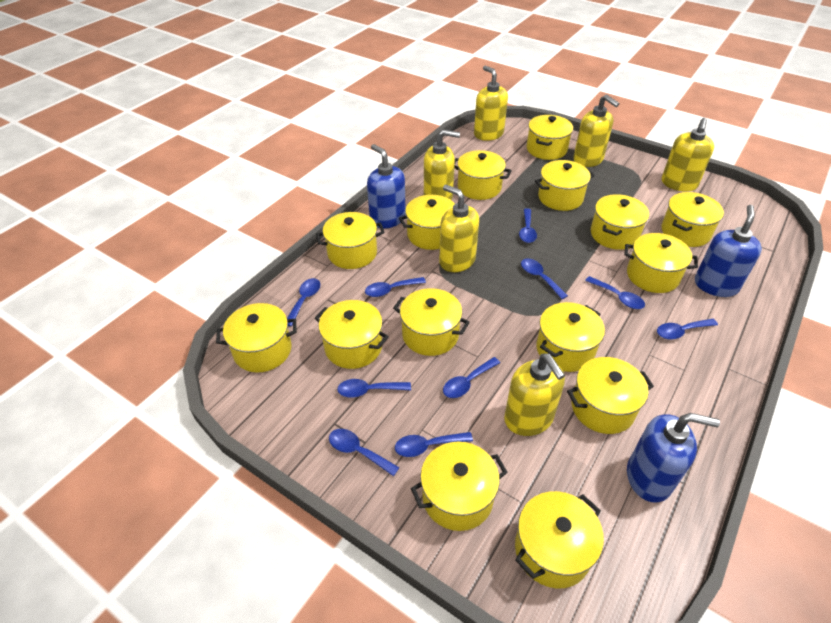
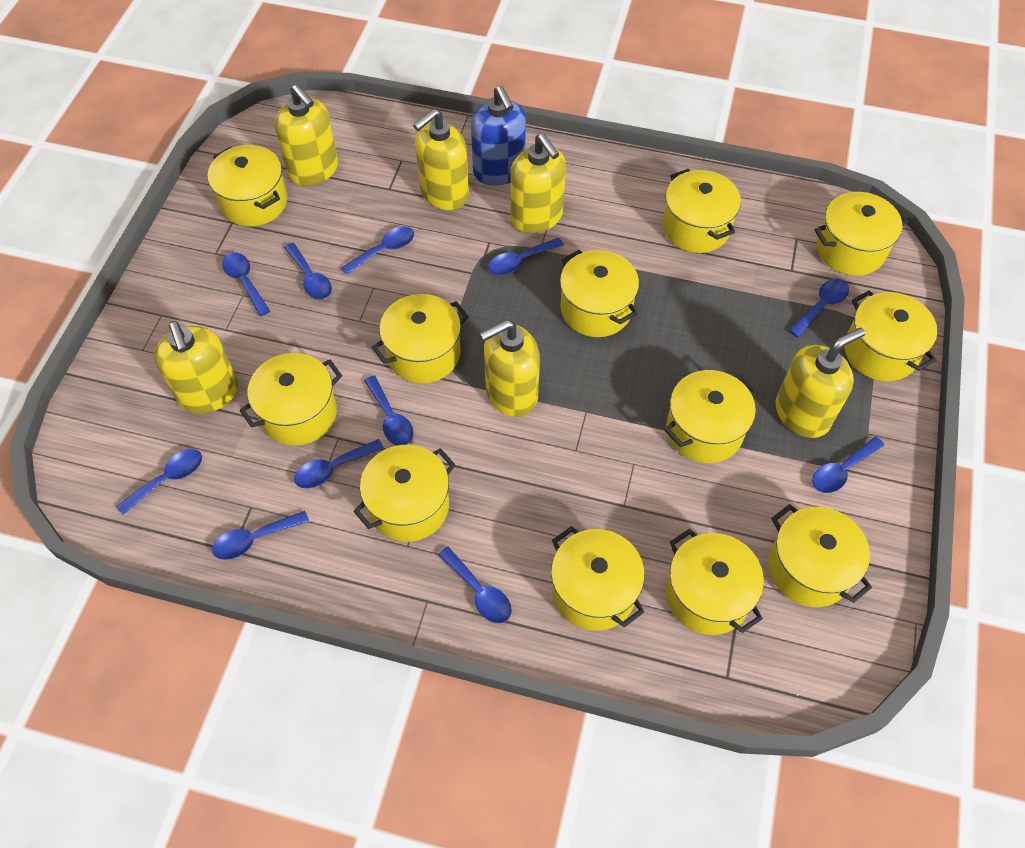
blue soap dispenser: 3 -> 1
blue spoon: 10 -> 11
yellow pot: 15 -> 12

